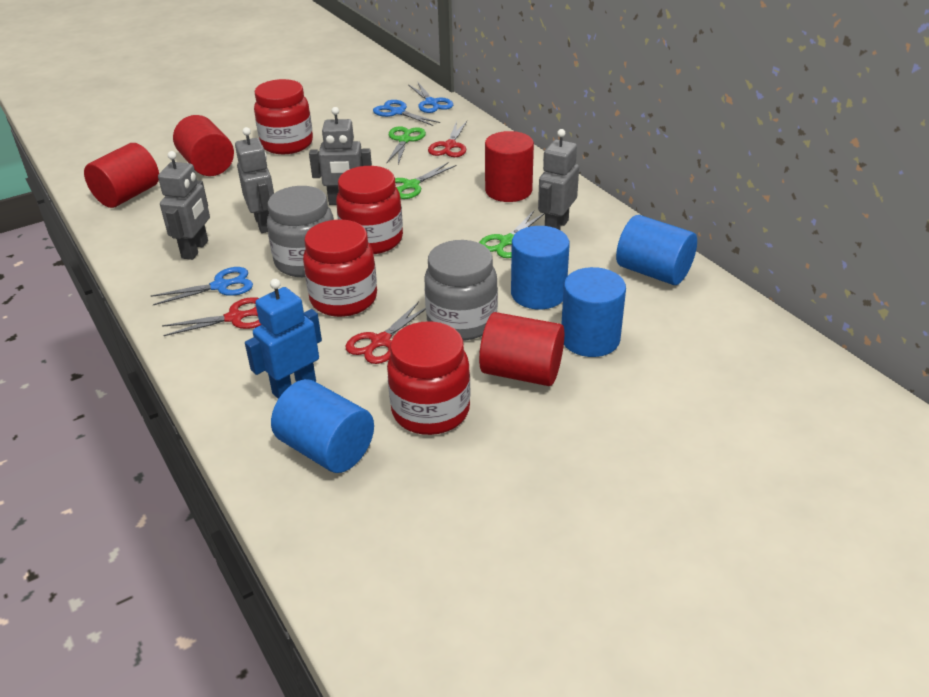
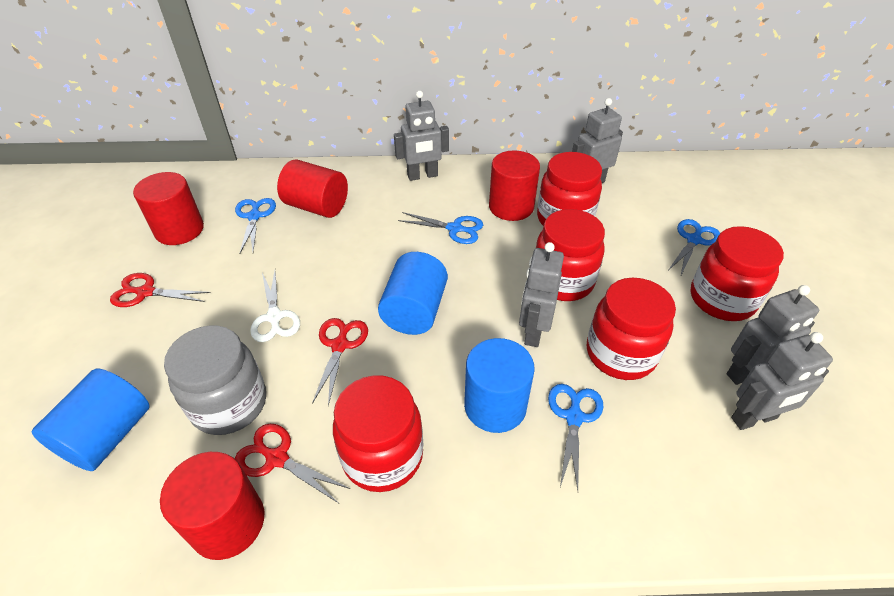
blue cylinder: 4 -> 3
blue robot: 1 -> 0
blue scissors: 3 -> 4
green scissors: 3 -> 0
grey jar: 2 -> 1
grey robot: 4 -> 5
red jar: 4 -> 5
white scissors: 0 -> 1

